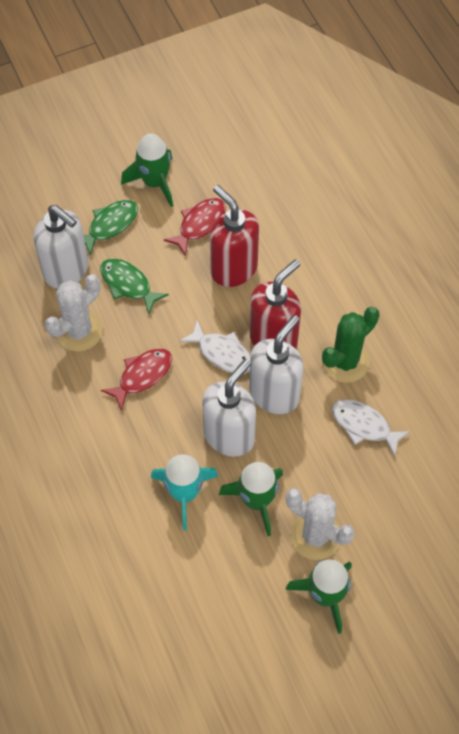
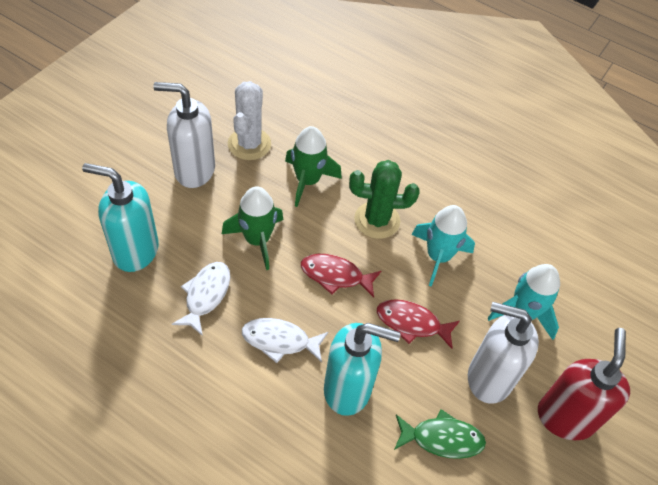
green fish: 2 -> 1
green rocket: 3 -> 2
red soap dispenser: 2 -> 1
turquoise rocket: 1 -> 2
turquoise soap dispenser: 0 -> 2
white cactus: 2 -> 1
white soap dispenser: 3 -> 2

